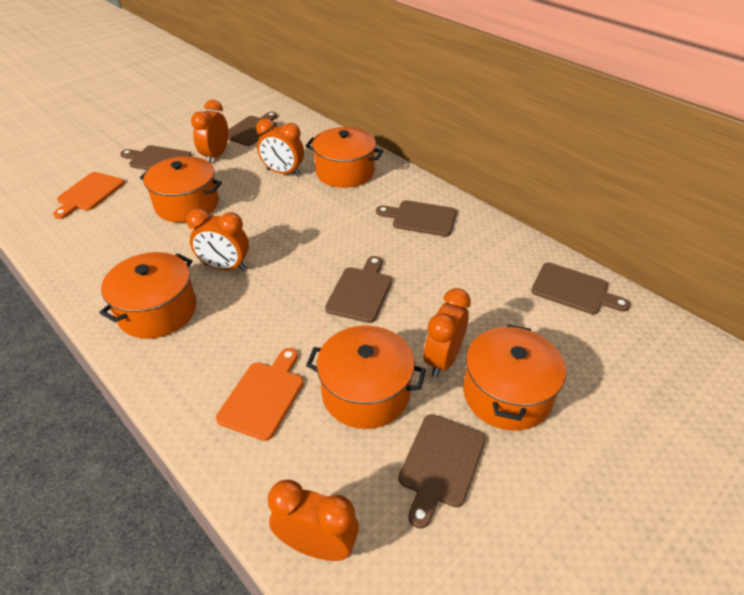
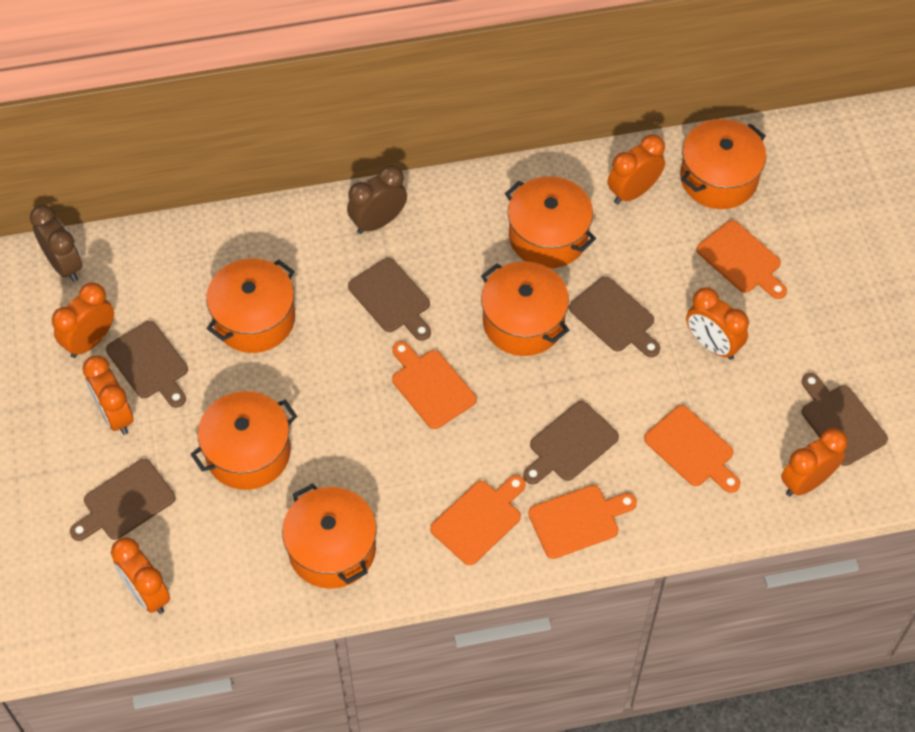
brown clock: 0 -> 2
orange clock: 5 -> 6
orange cutting board: 2 -> 5
orange pot: 5 -> 6

